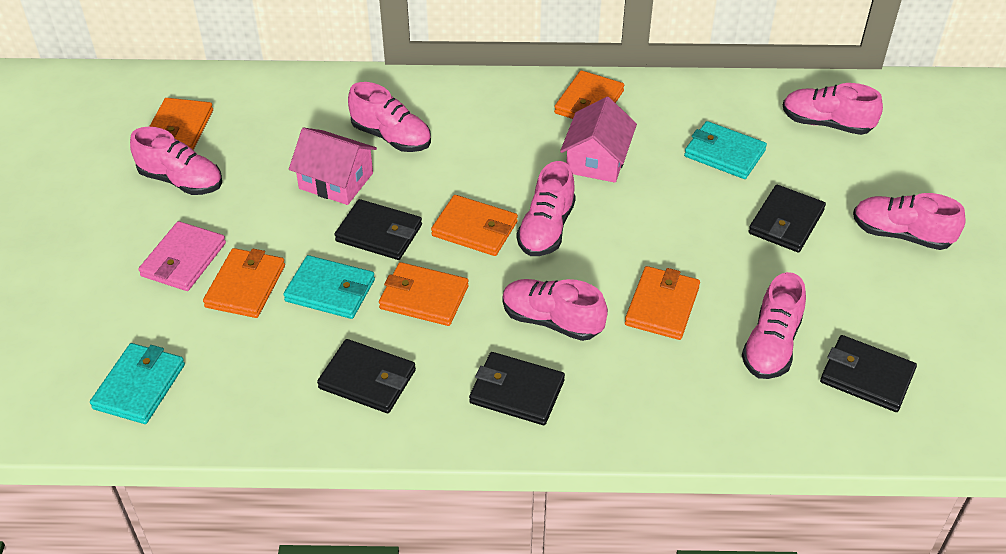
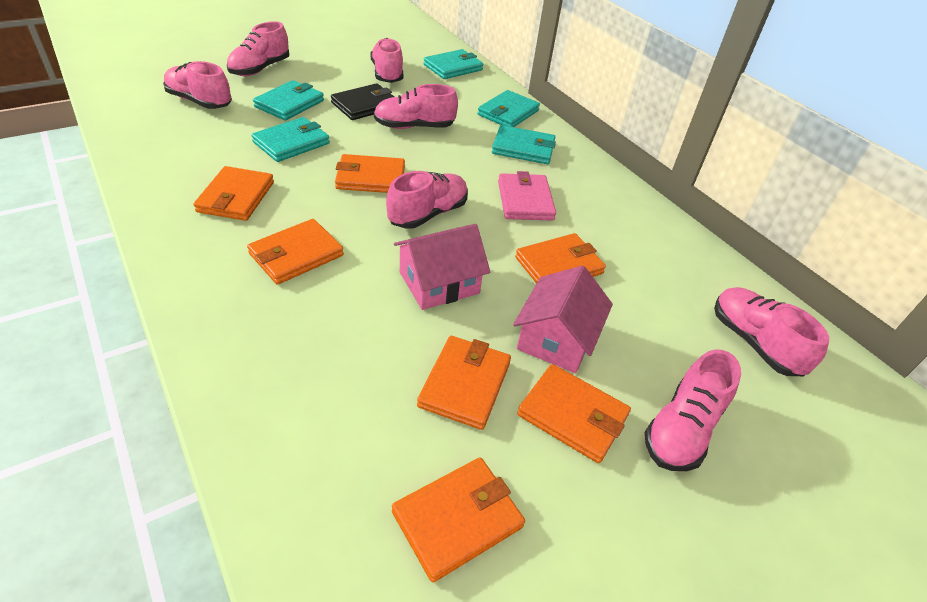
black wallet: 5 -> 1
orange wallet: 6 -> 7
turquoise wallet: 3 -> 5

